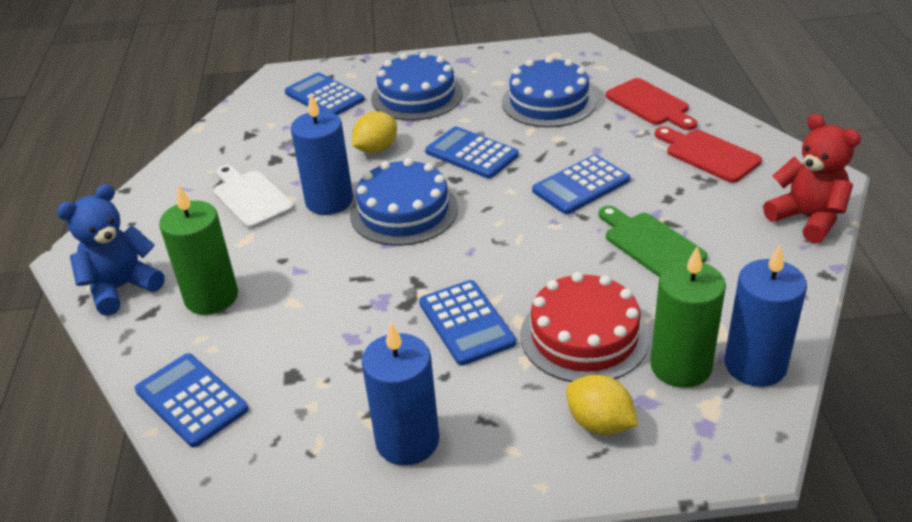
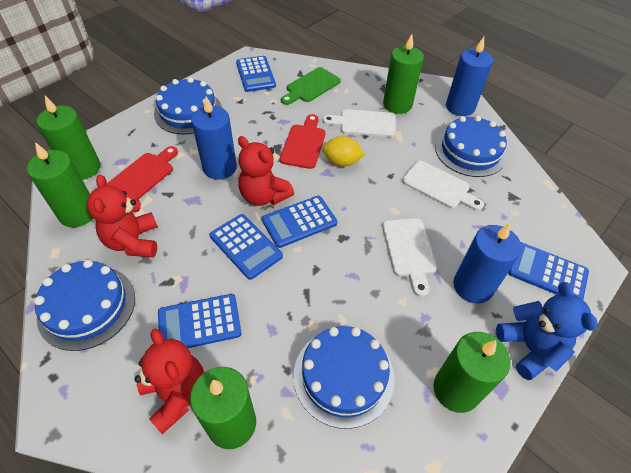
blue cake: 3 -> 4
green candle: 2 -> 5
red cake: 1 -> 0
red teddy bear: 1 -> 3
white cutting board: 1 -> 3
yellow lemon: 2 -> 1

